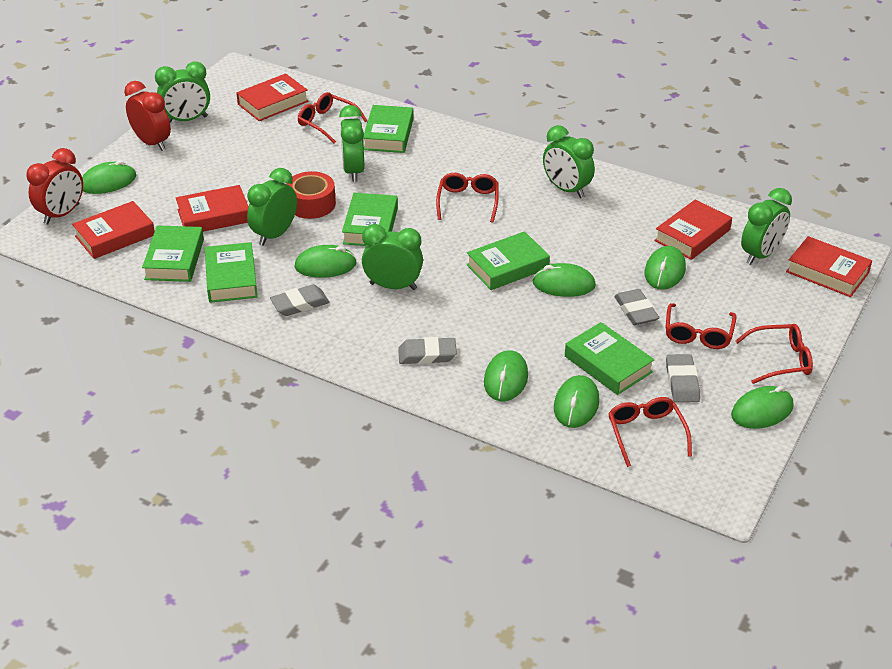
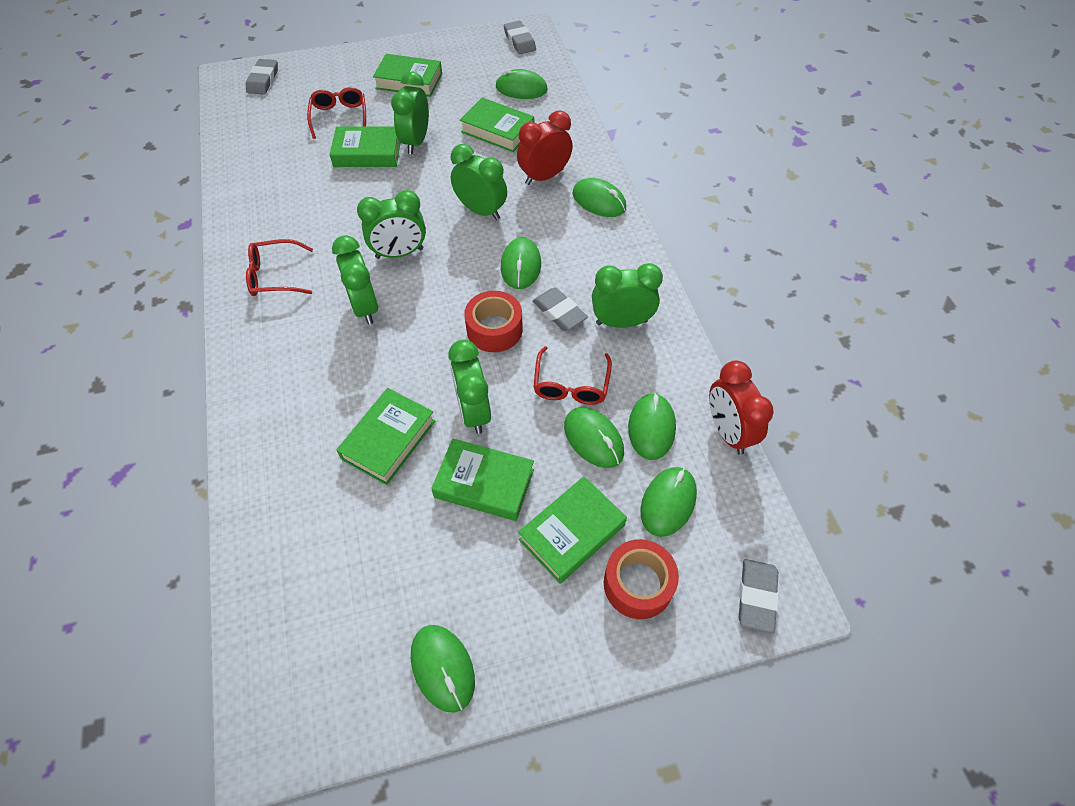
red book: 5 -> 0
red glasses: 5 -> 3
red tape: 1 -> 2

